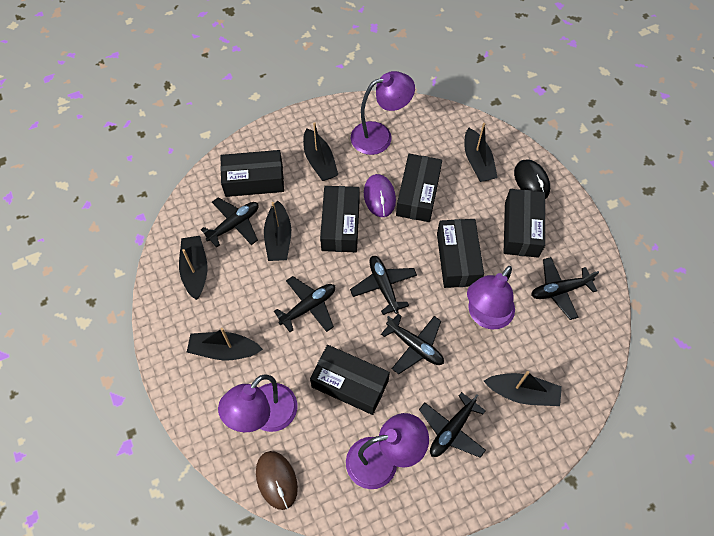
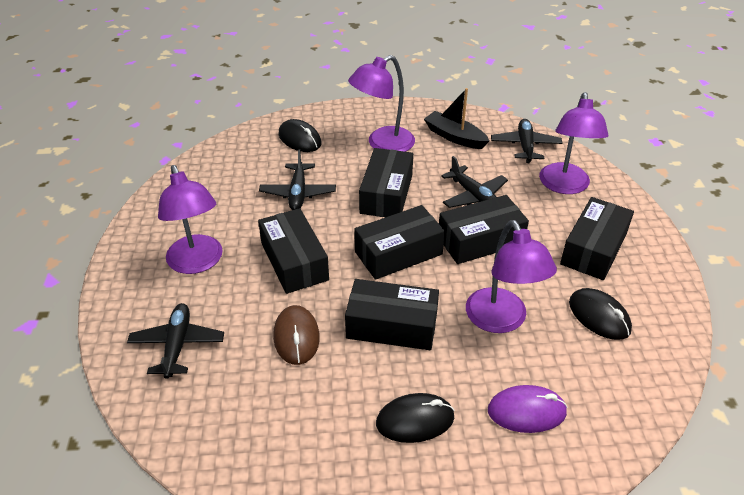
black boat: 6 -> 1
black mouse: 1 -> 3
black plane: 6 -> 4

